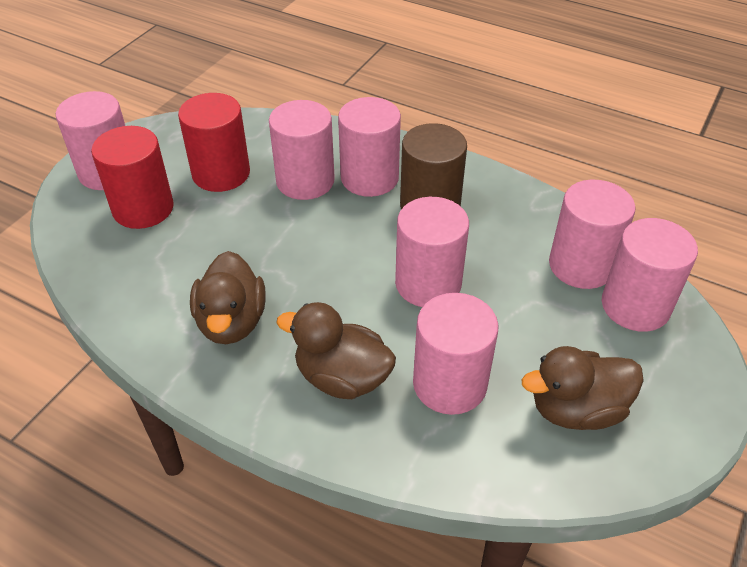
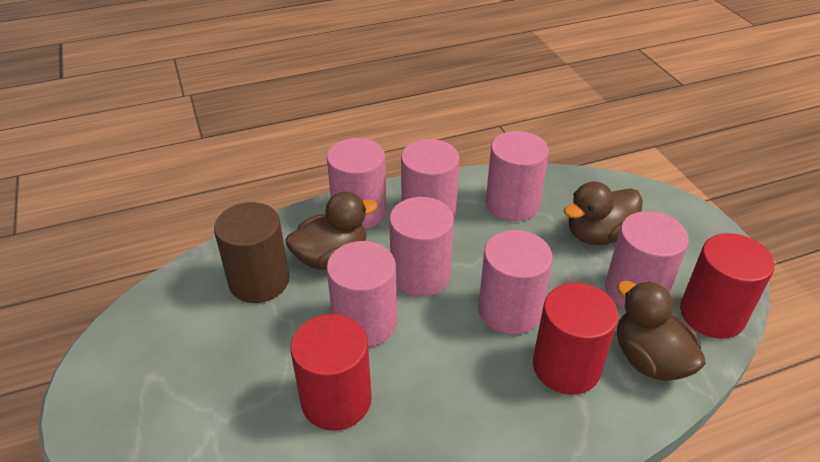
red cylinder: 2 -> 3

